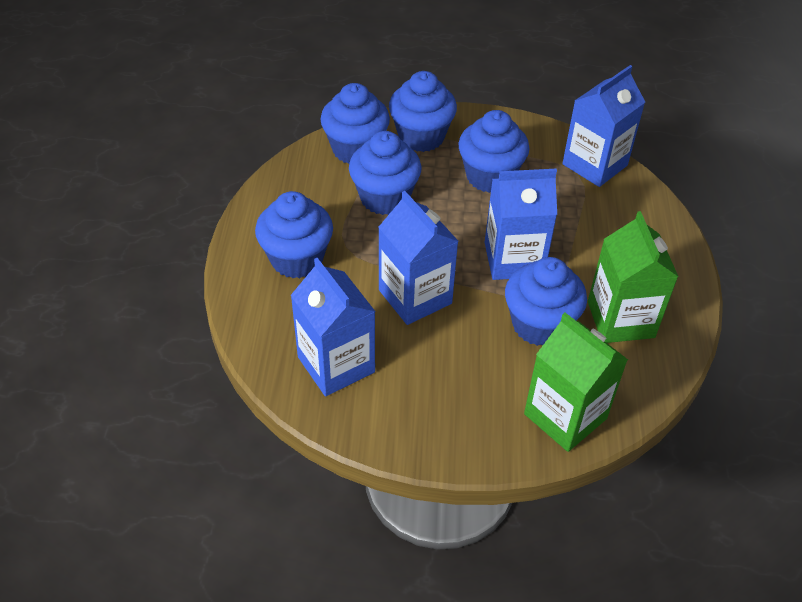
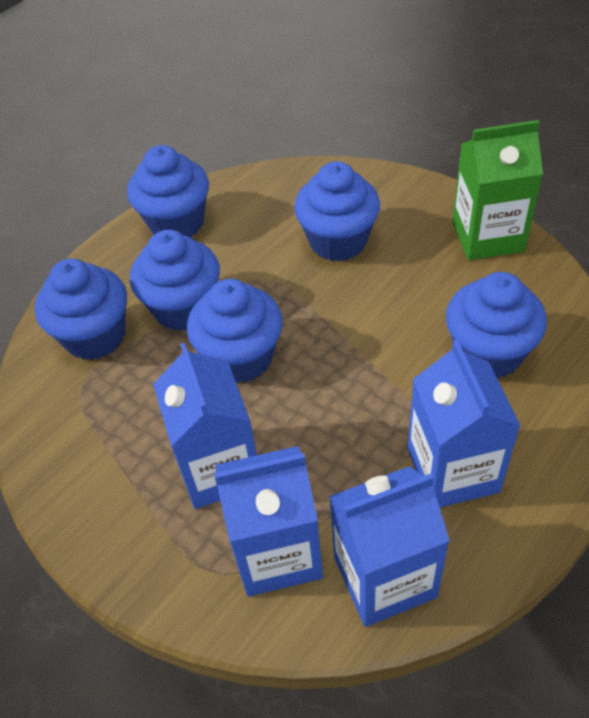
green carton: 2 -> 1

